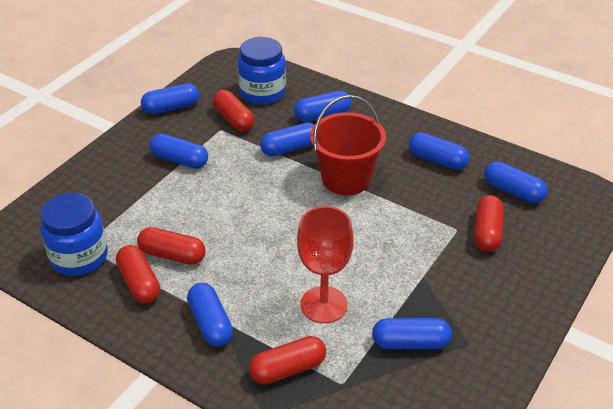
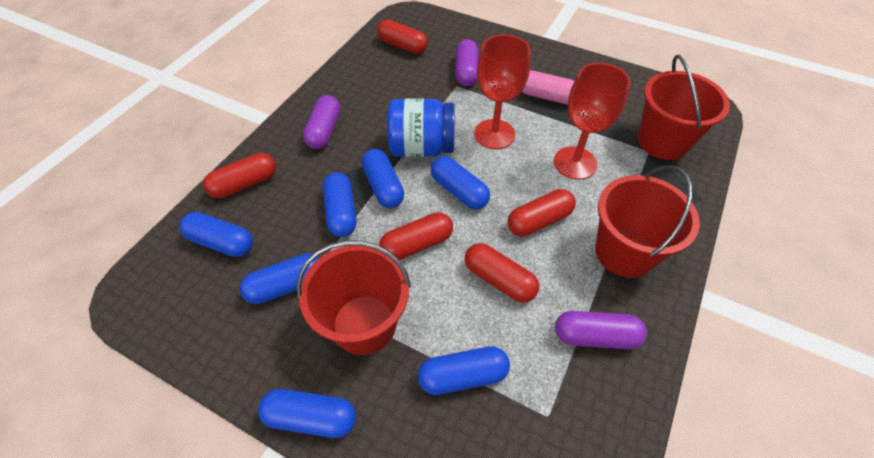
blue capsule: 8 -> 7
blue jar: 2 -> 1
pink capsule: 0 -> 1
purple capsule: 0 -> 3
red bucket: 1 -> 3
red goblet: 1 -> 2

